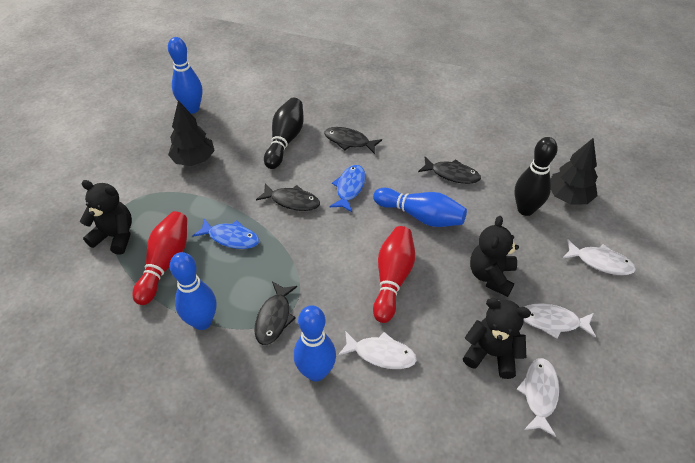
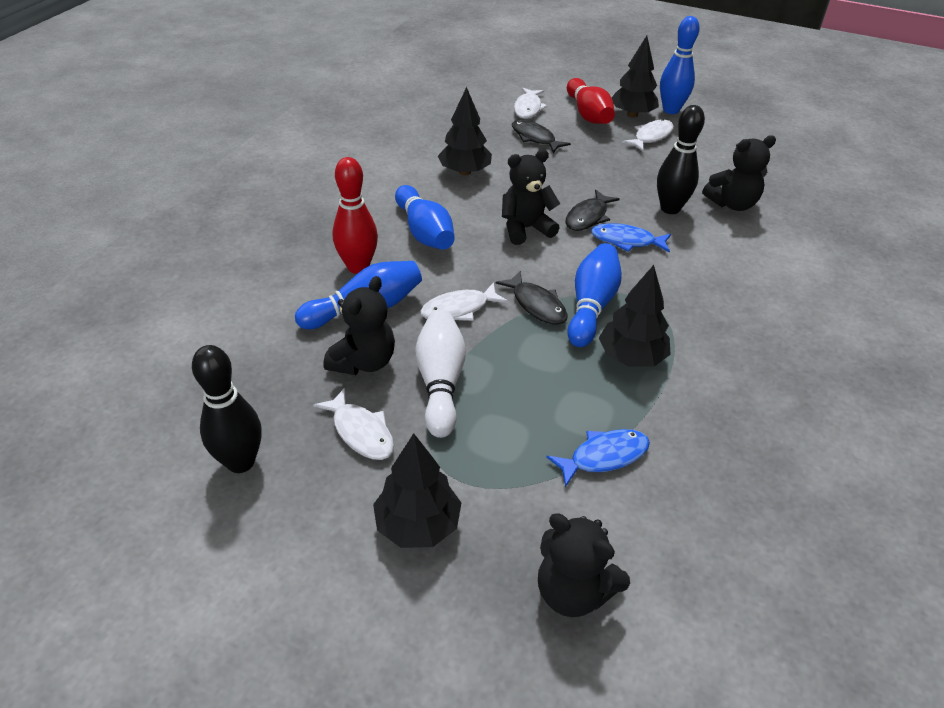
black fish: 4 -> 3
black teddy bear: 3 -> 4
black tree: 2 -> 4
white bowling pin: 0 -> 1

